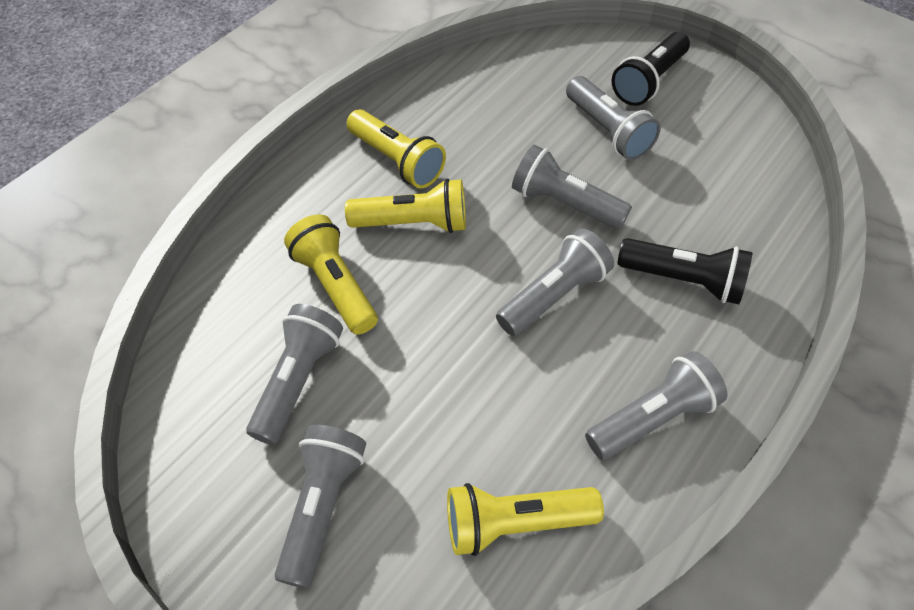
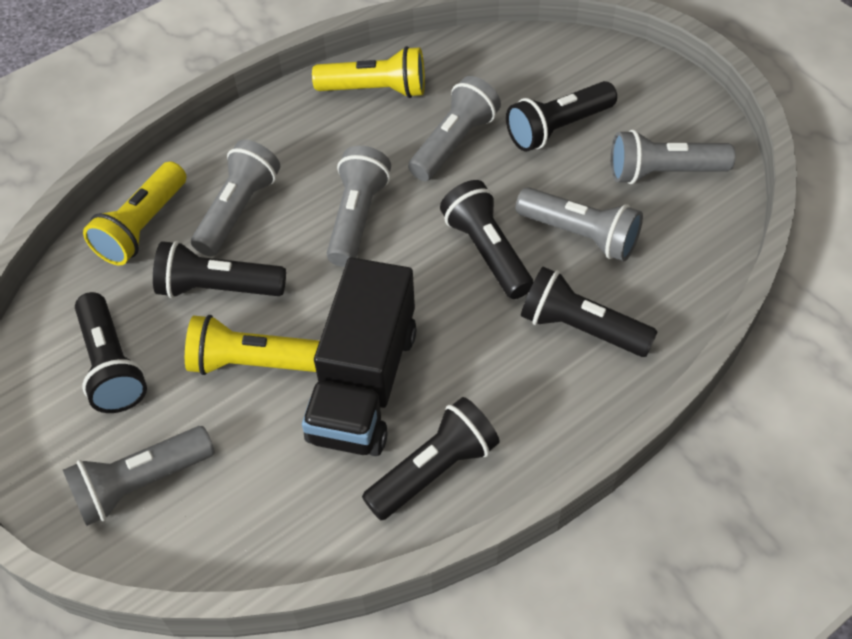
black flashlight: 2 -> 6
black truck: 0 -> 1
yellow flashlight: 4 -> 3

